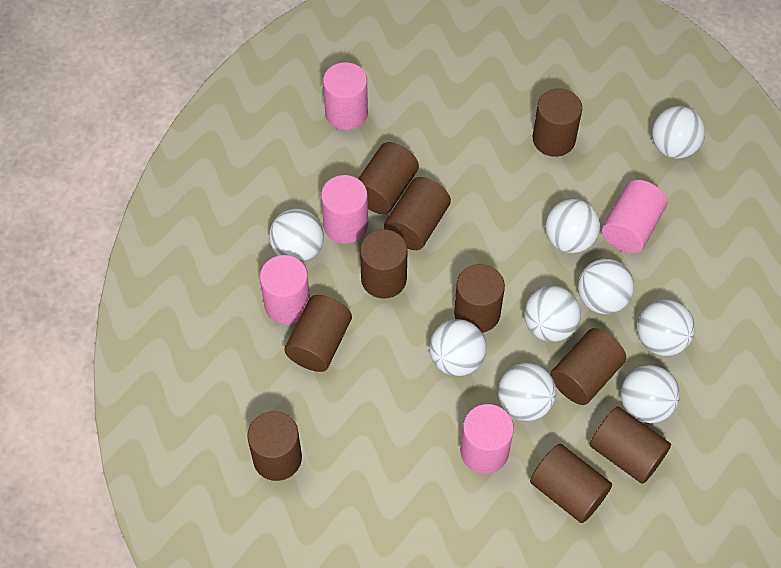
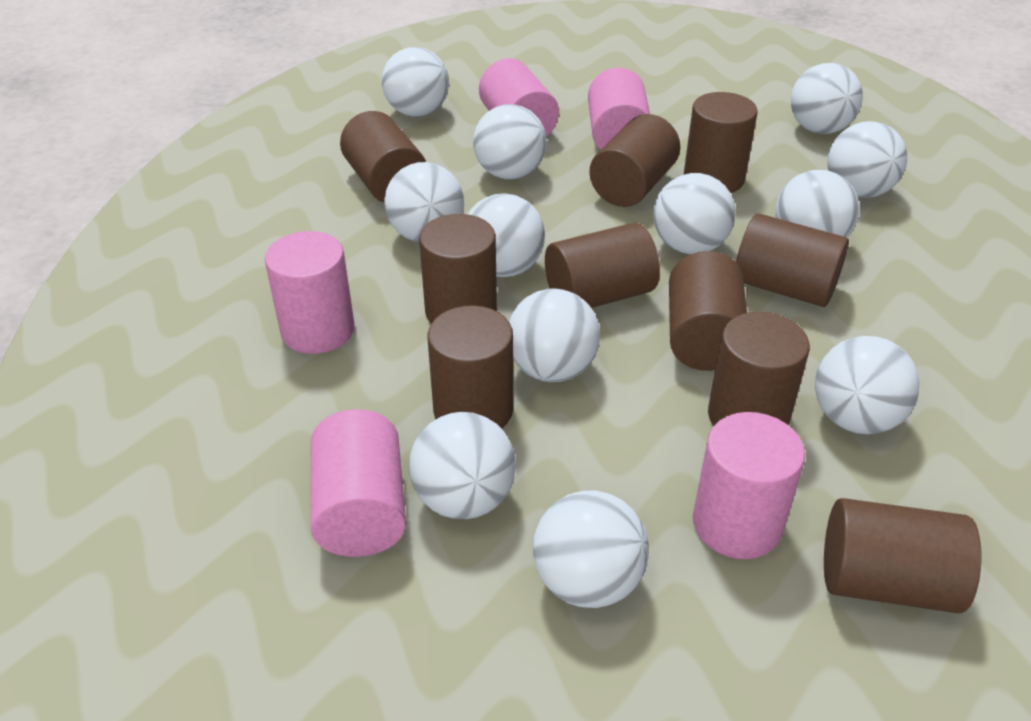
white ball: 9 -> 12

